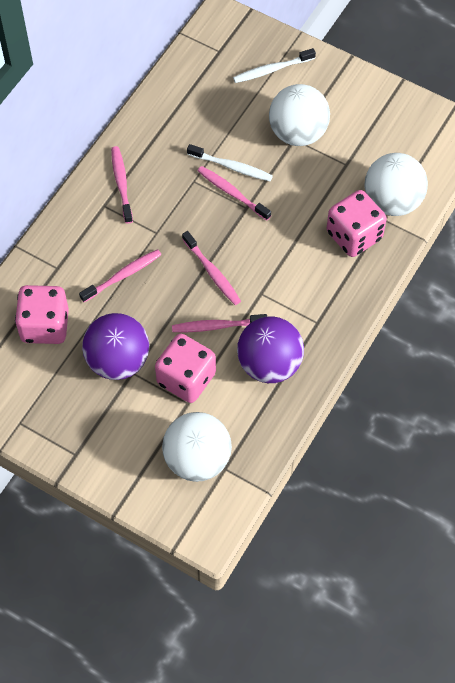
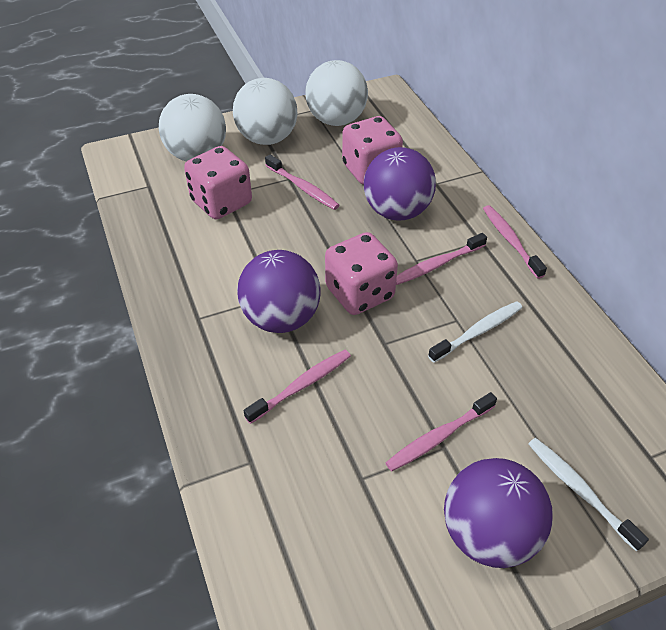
purple ball: 2 -> 3

